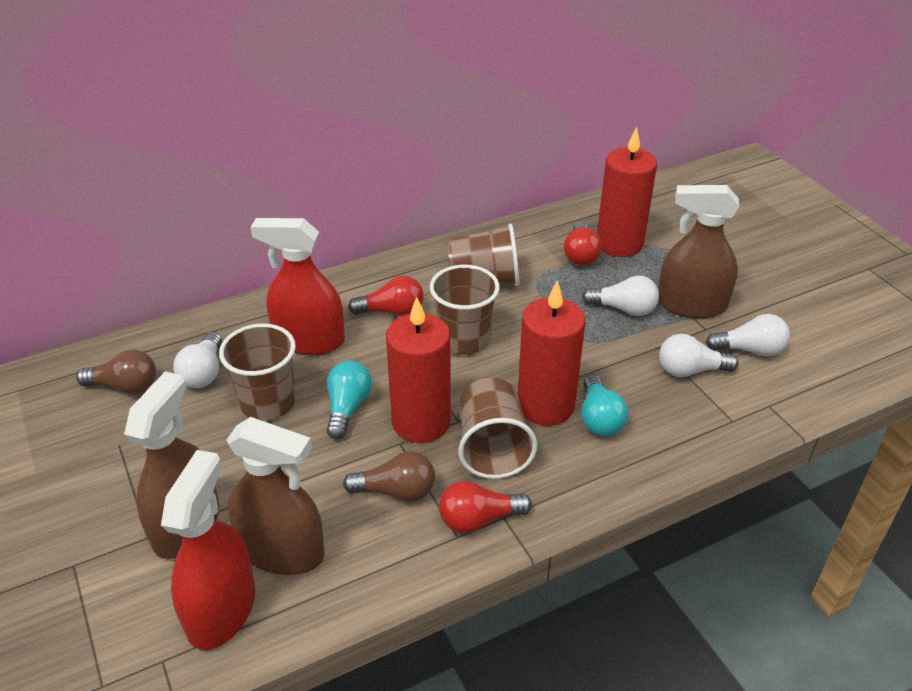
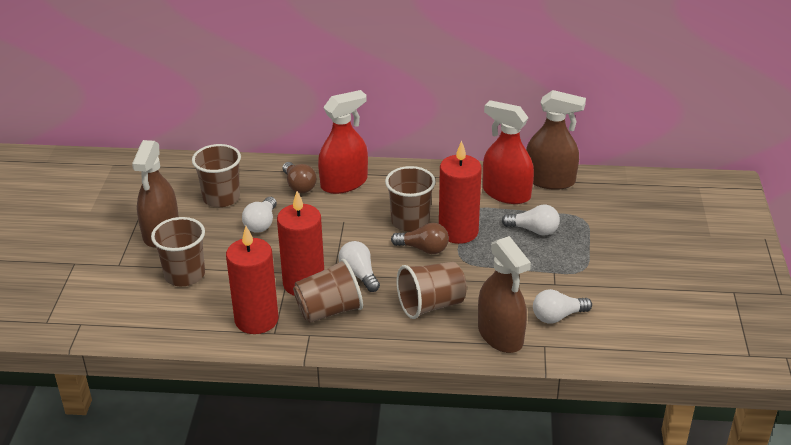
brown cup: 4 -> 5
red light bulb: 3 -> 0
turquoise light bulb: 2 -> 0

